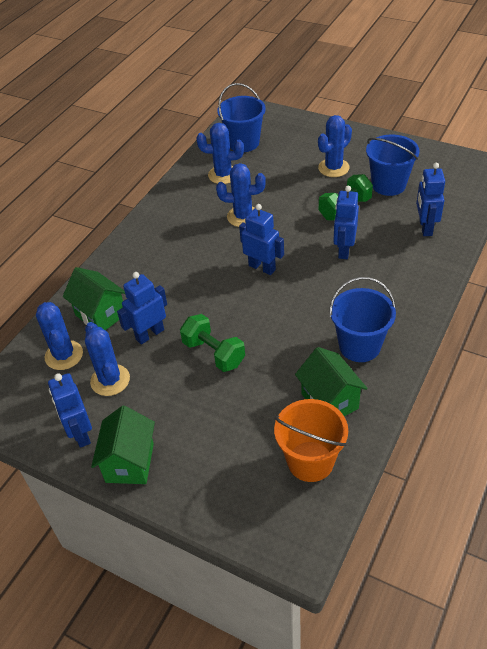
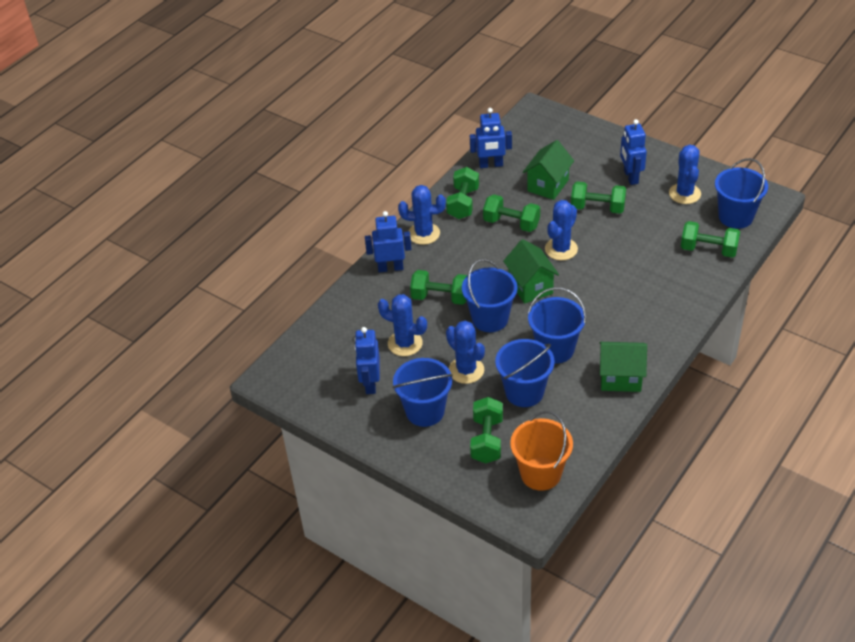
blue bucket: 3 -> 5
blue robot: 5 -> 4
green dumbbell: 2 -> 6

